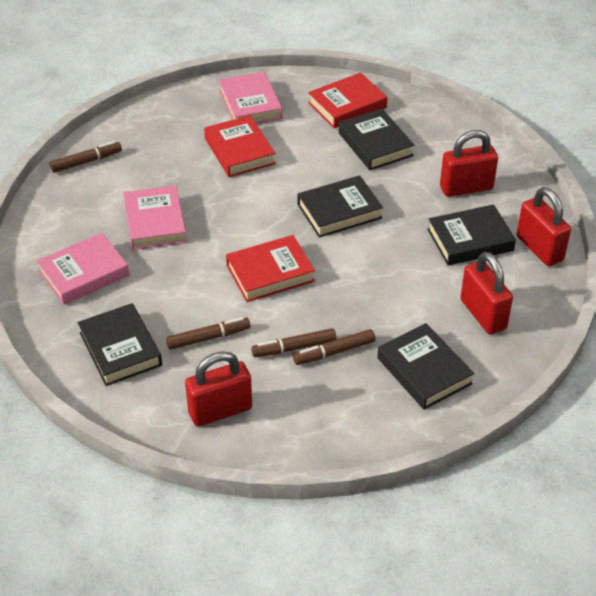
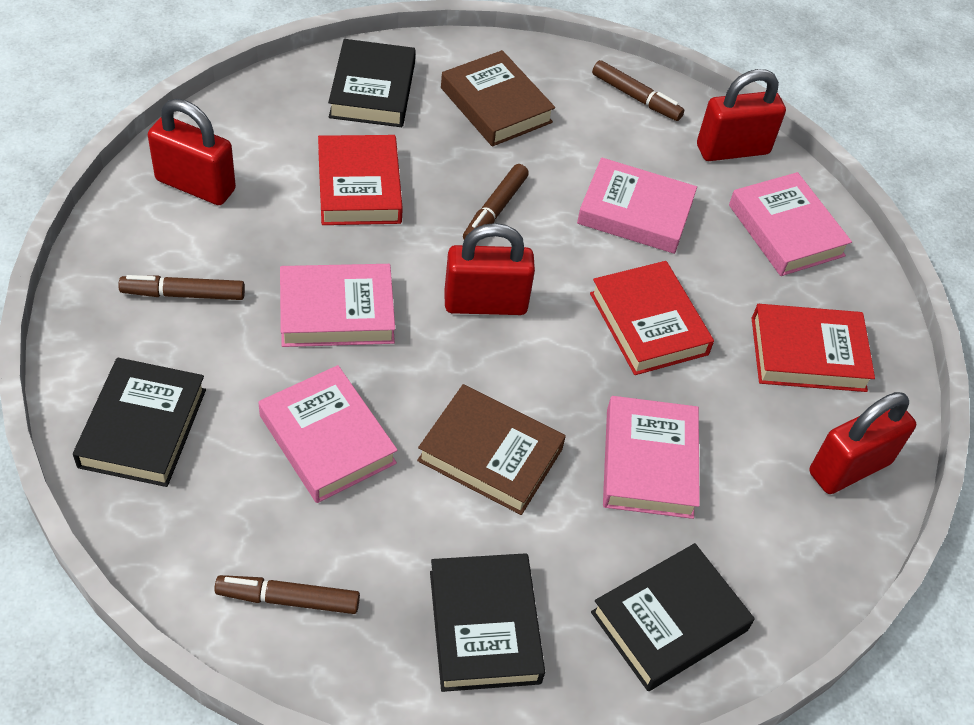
black book: 5 -> 4
brown book: 0 -> 2
pink book: 3 -> 5

